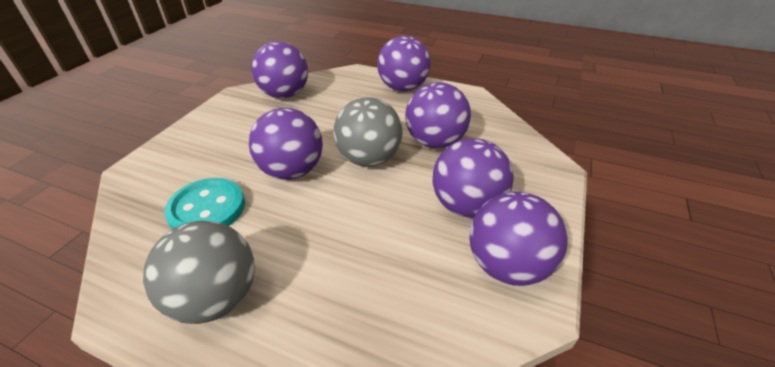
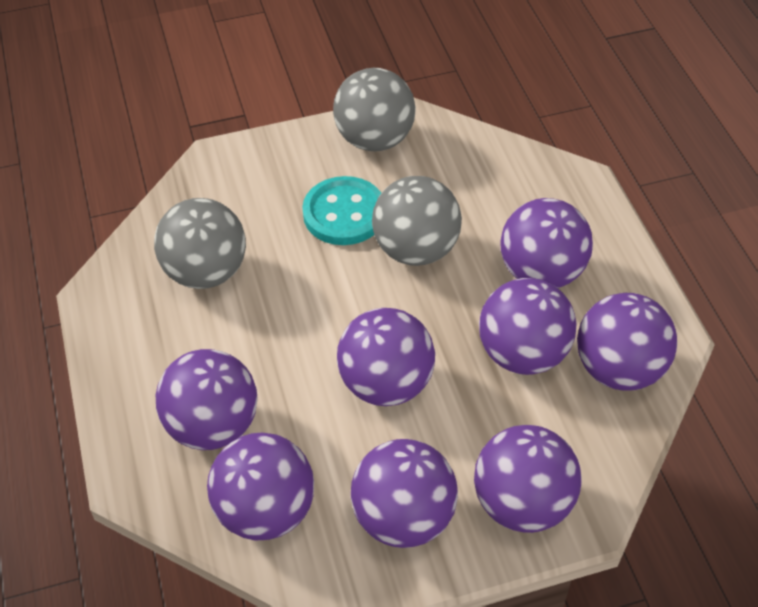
grey ball: 2 -> 3
purple ball: 6 -> 8

